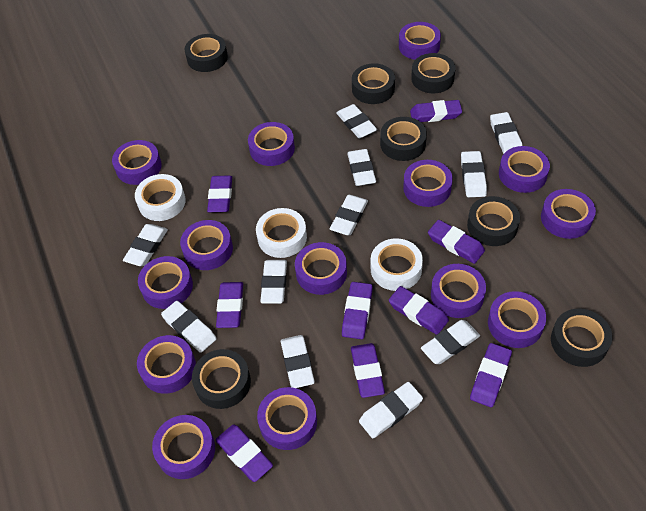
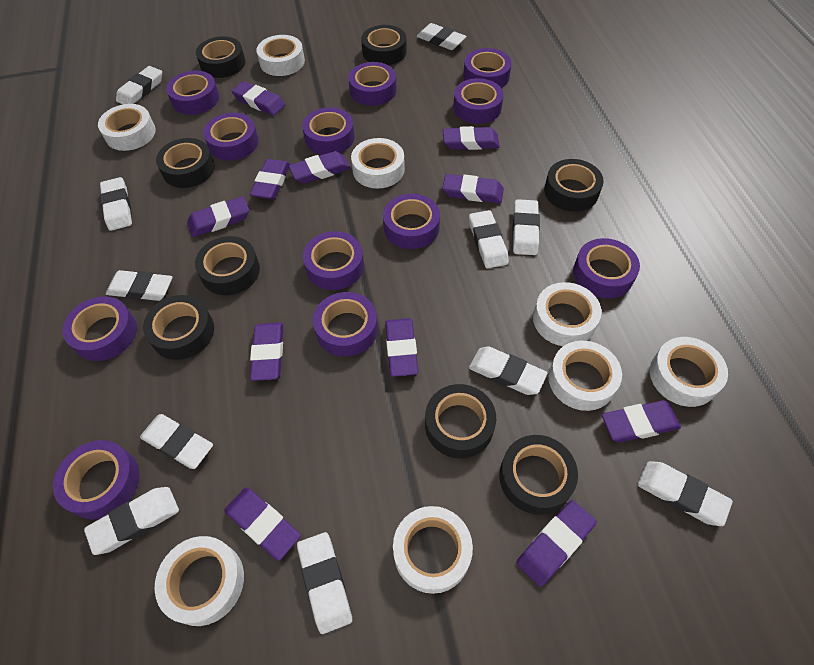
black tape: 7 -> 8
purple eraser: 9 -> 11
purple tape: 14 -> 12
white tape: 3 -> 8

